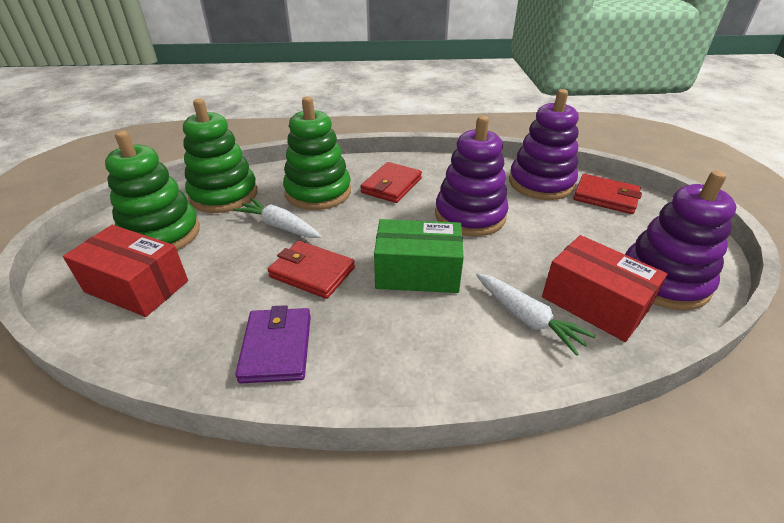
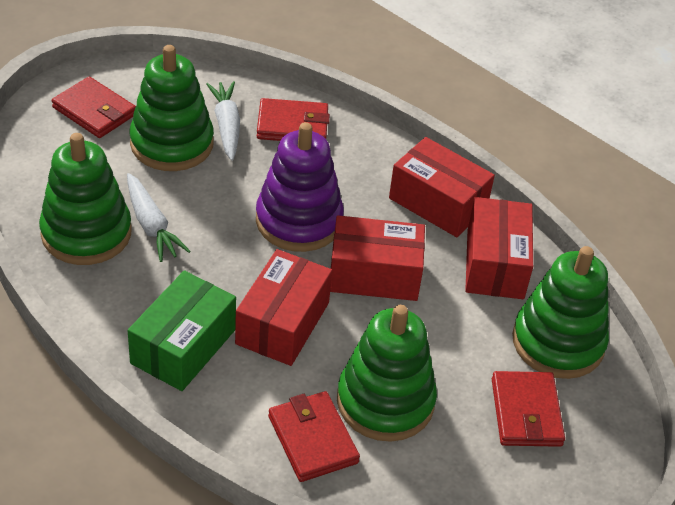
green stacking toy: 3 -> 4
purple stacking toy: 3 -> 1
purple wallet: 1 -> 0
red box: 2 -> 4
red wallet: 3 -> 4

